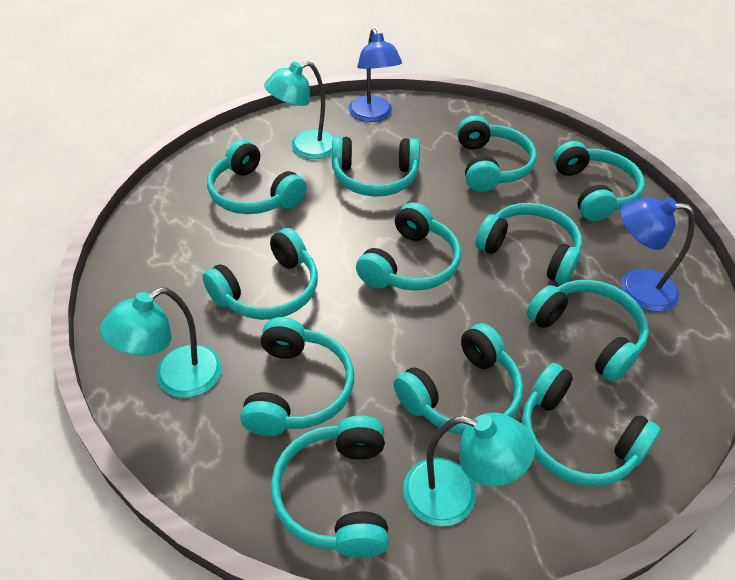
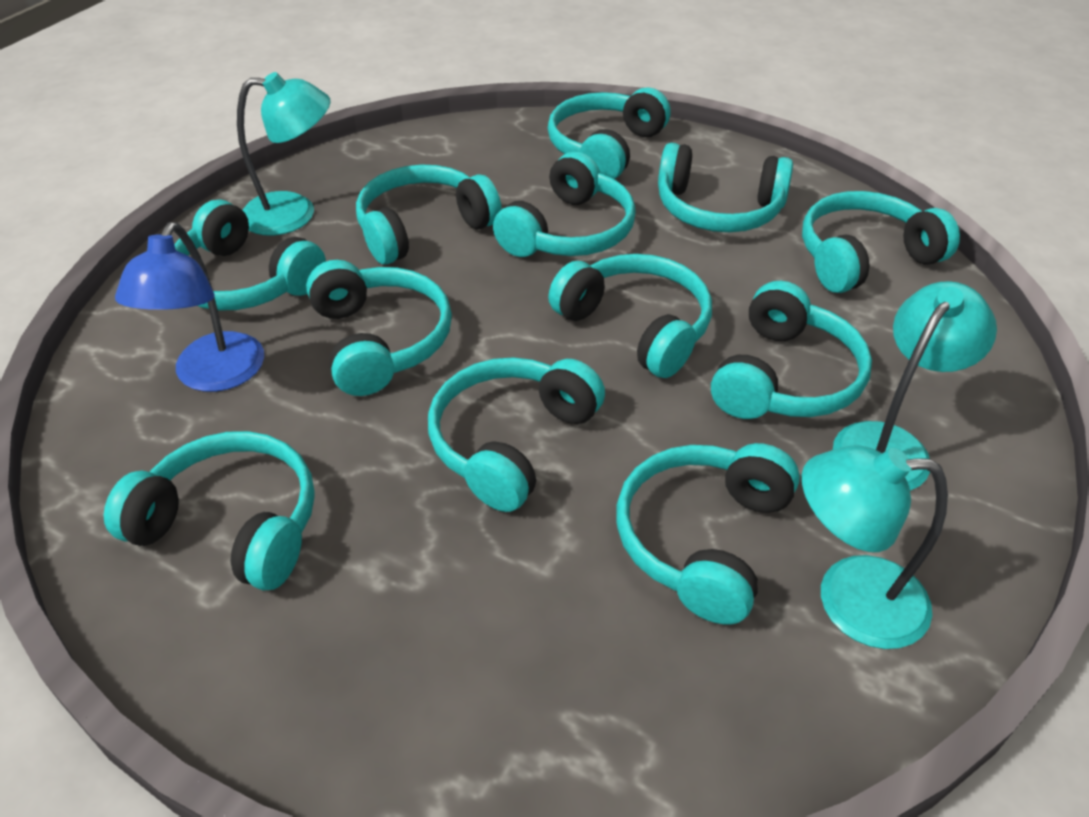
blue lamp: 2 -> 1

